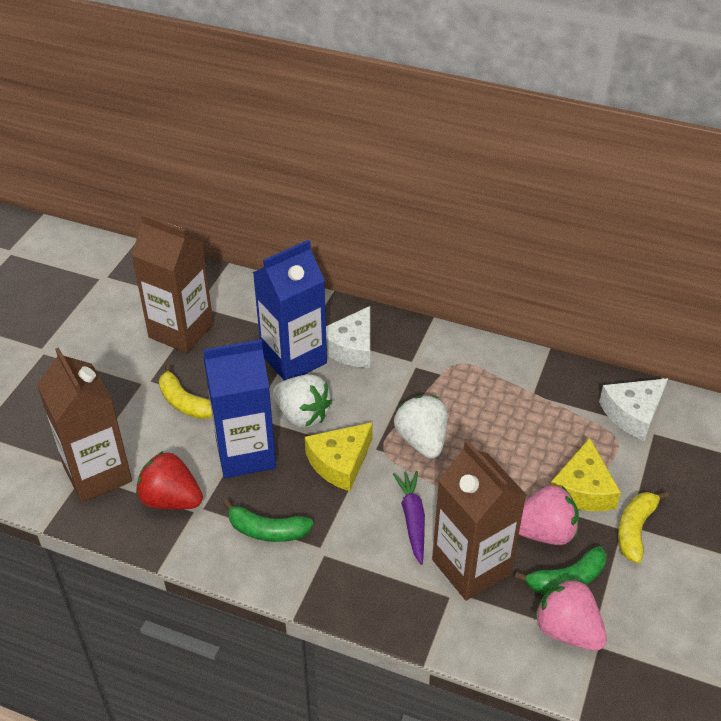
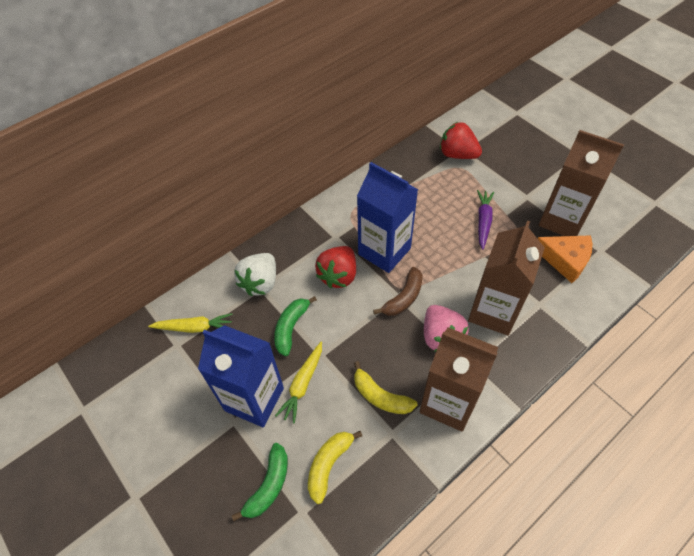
brown banana: 0 -> 1
orange cheese: 0 -> 1
pink strawberry: 2 -> 1
red strawberry: 1 -> 2
white cheese: 2 -> 0
white strawberry: 2 -> 1
yellow carrot: 0 -> 2
yellow cheese: 2 -> 0

